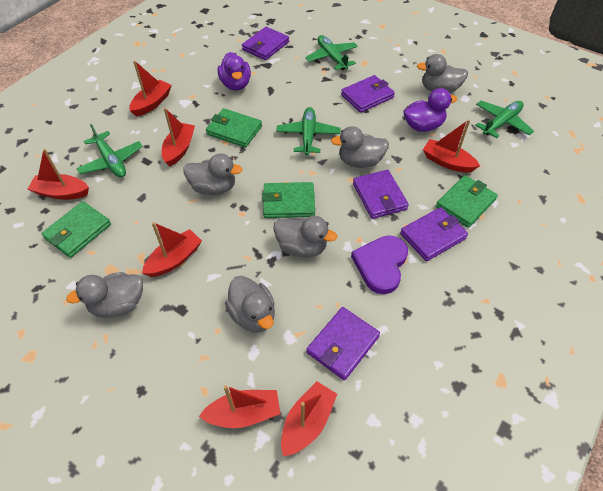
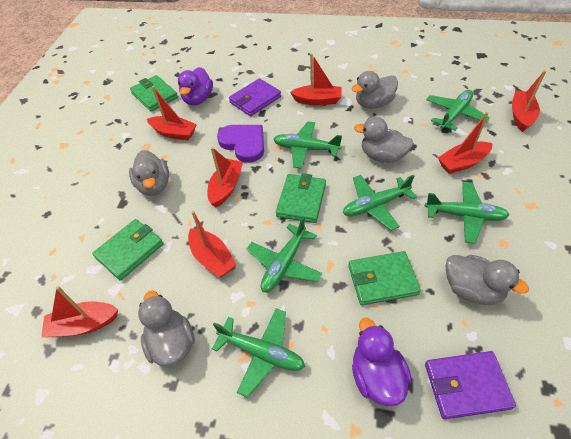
green plane: 4 -> 6
grey duck: 6 -> 5
purple wallet: 5 -> 2

